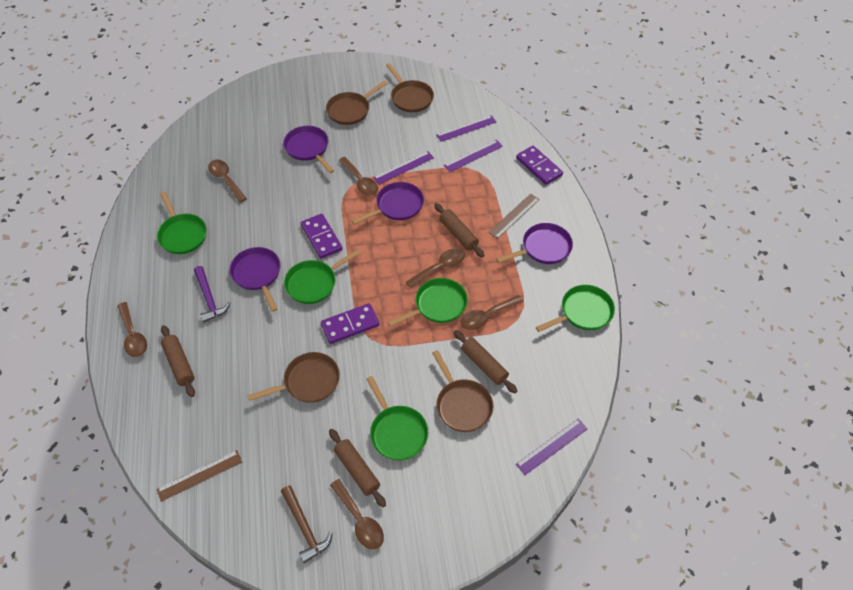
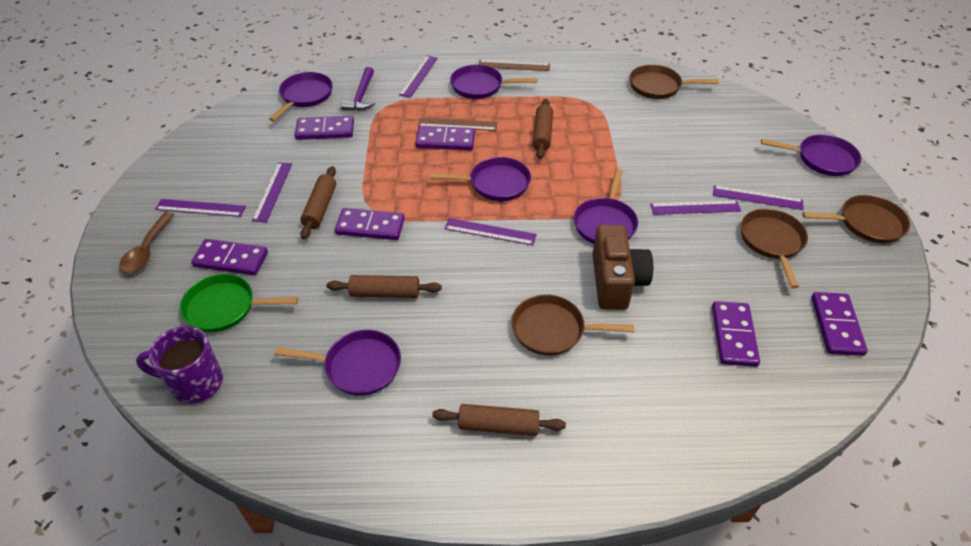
brown camera: 0 -> 1
brown hammer: 1 -> 0
brown spoon: 6 -> 1
green pan: 5 -> 1
purple domino: 3 -> 6
purple mug: 0 -> 1
purple pan: 4 -> 6
purple ruler: 4 -> 6

